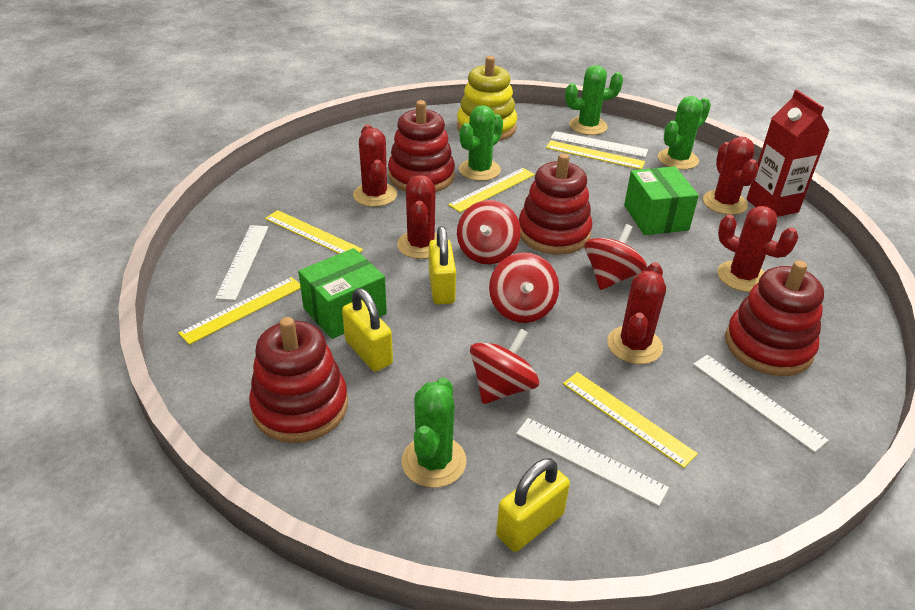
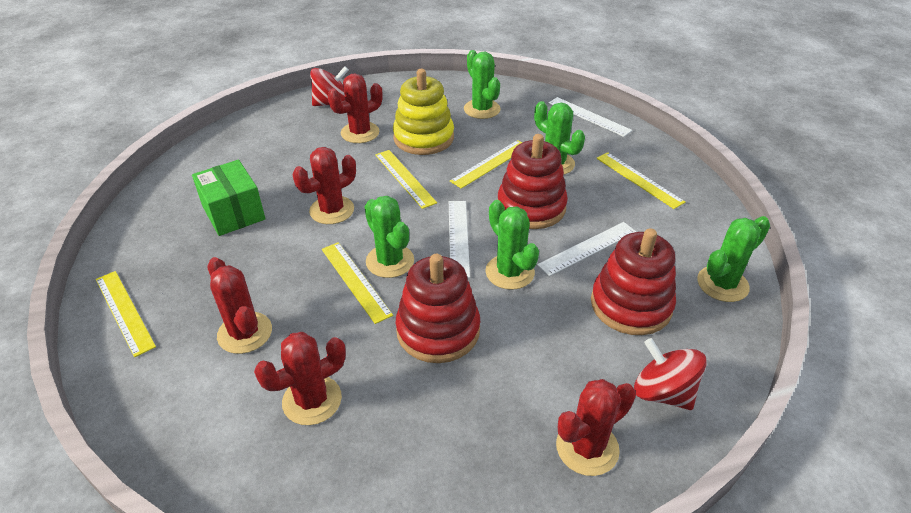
green box: 2 -> 1
green cactus: 4 -> 5
red carton: 1 -> 0
red spinning top: 4 -> 2
red stacking toy: 4 -> 3
white ruler: 4 -> 3
yellow padlock: 3 -> 0

